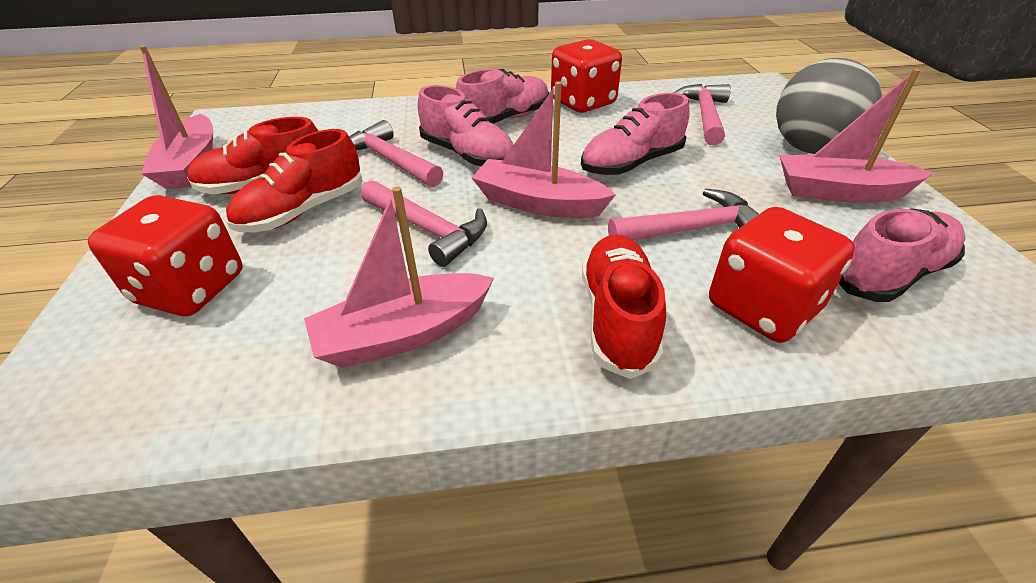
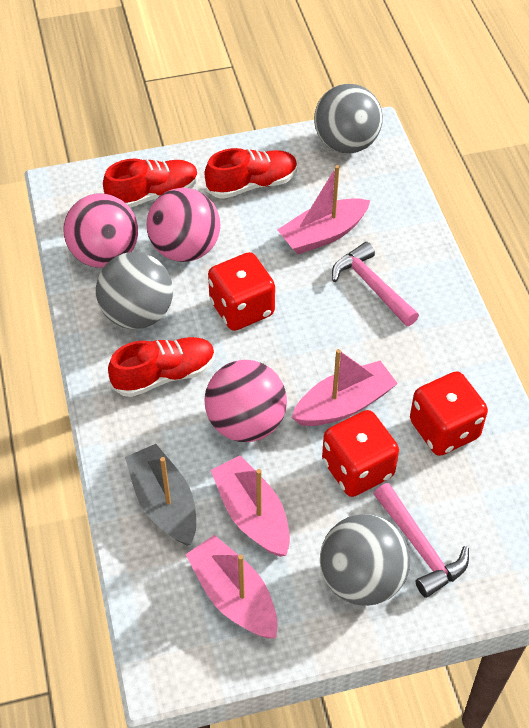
grey ball: 1 -> 3
grey boat: 0 -> 1
pink ball: 0 -> 3
pink hammer: 4 -> 2
pink shoe: 4 -> 0

